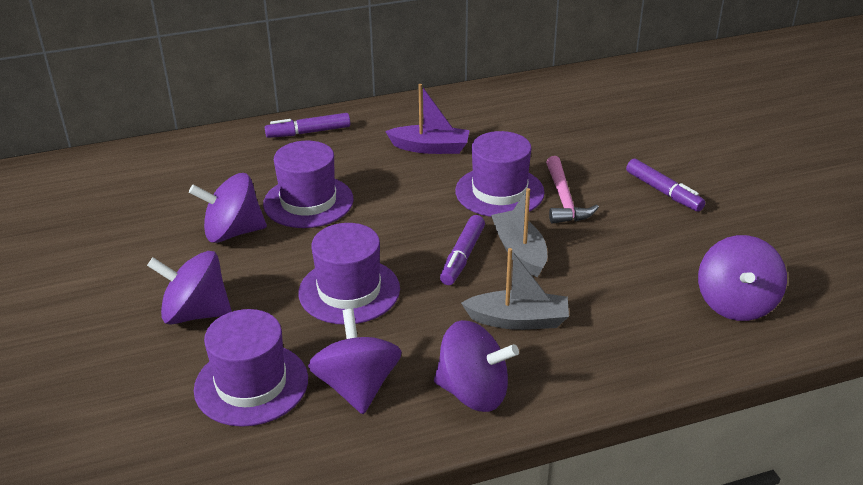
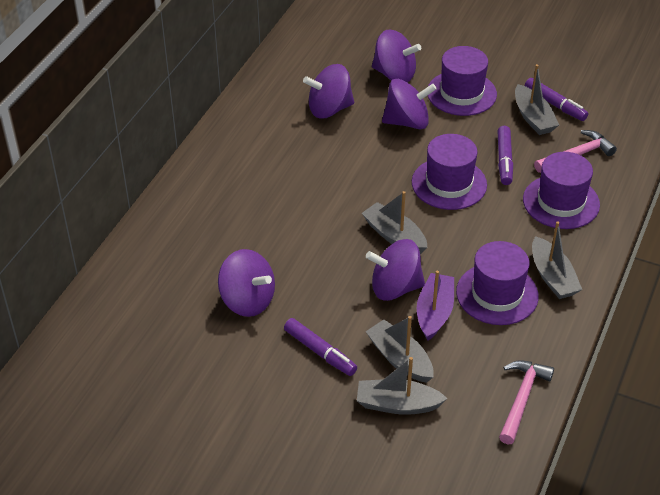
grey boat: 2 -> 5
pink hammer: 1 -> 2

